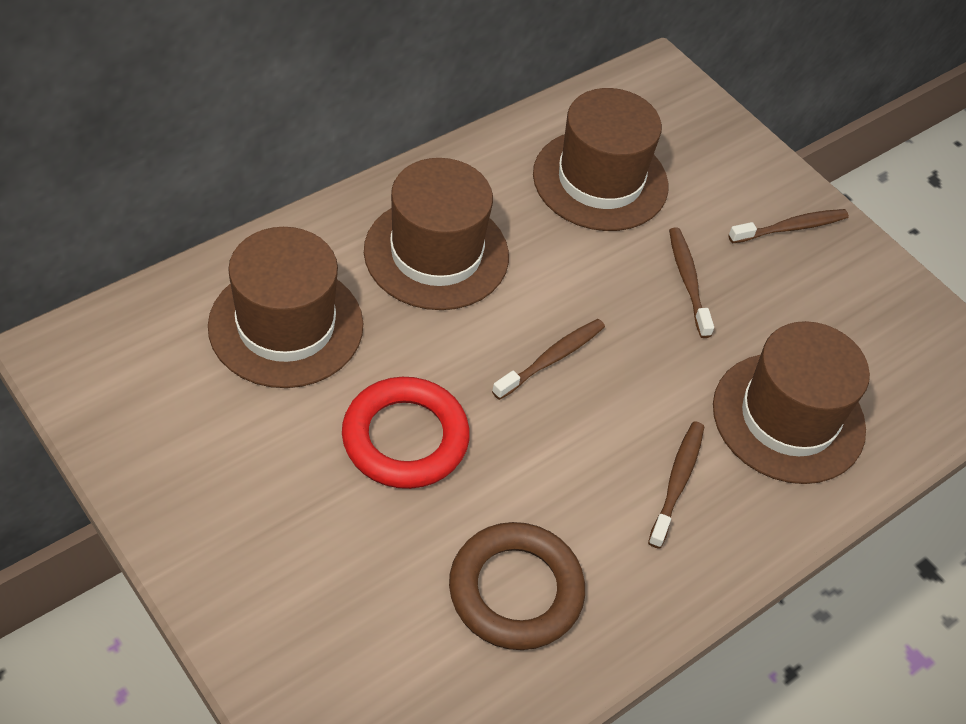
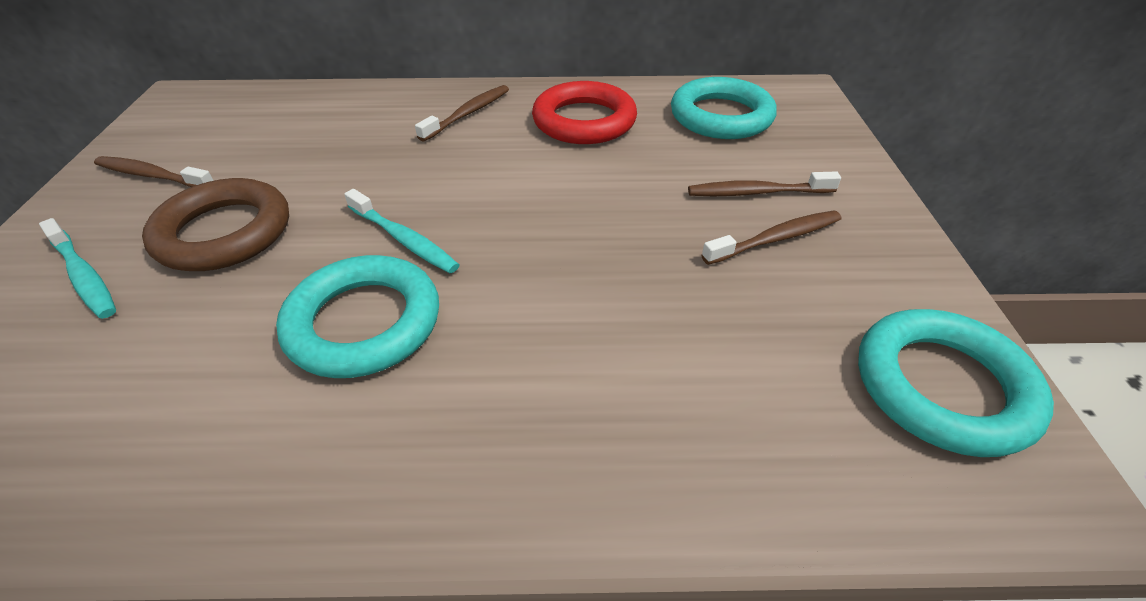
brown hat: 4 -> 0
turquoise ring: 0 -> 3
turquoise toothbrush: 0 -> 2

